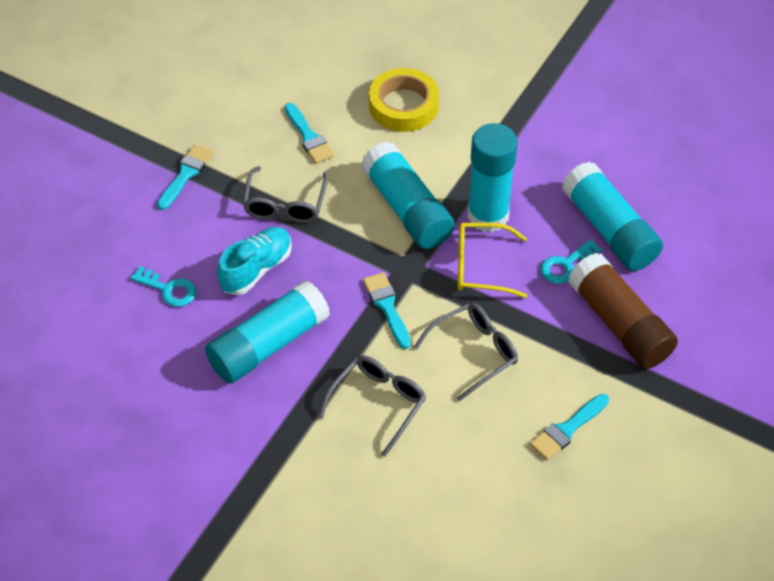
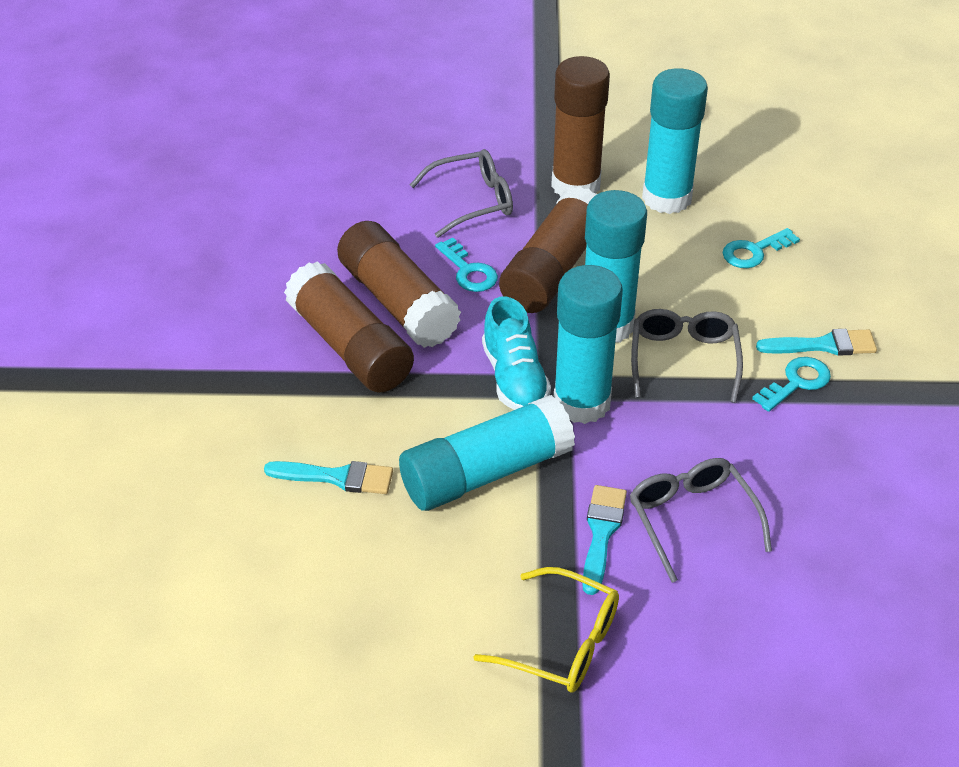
brown glue stick: 1 -> 4
turquoise brush: 4 -> 3
turquoise key: 2 -> 3
yellow tape: 1 -> 0

